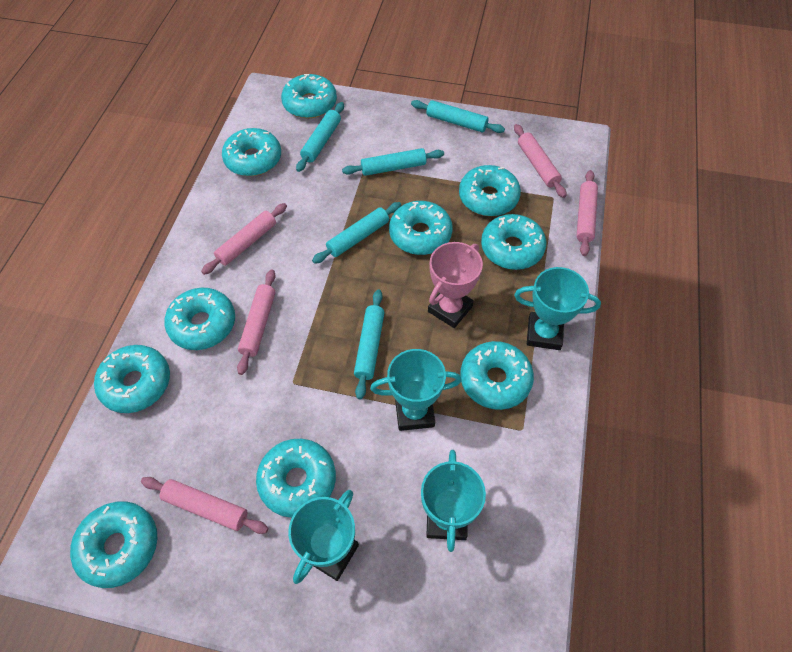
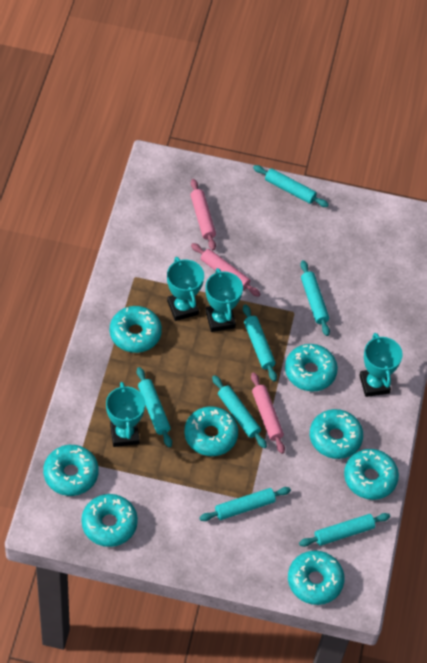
pink rolling pin: 5 -> 3
pink trophy: 1 -> 0
turquoise donut: 10 -> 8
turquoise rolling pin: 5 -> 7

